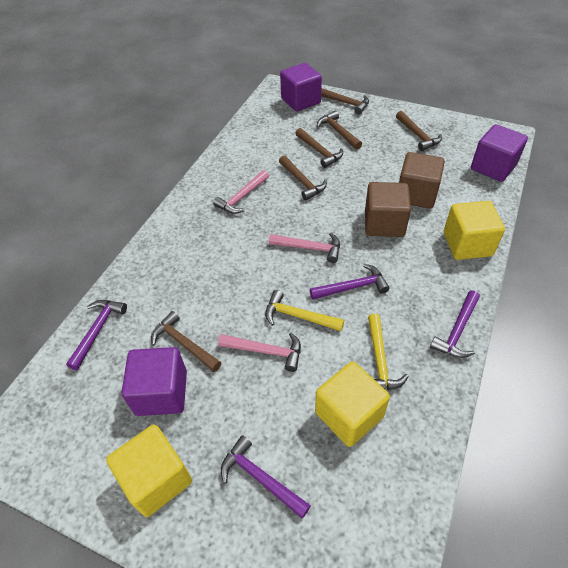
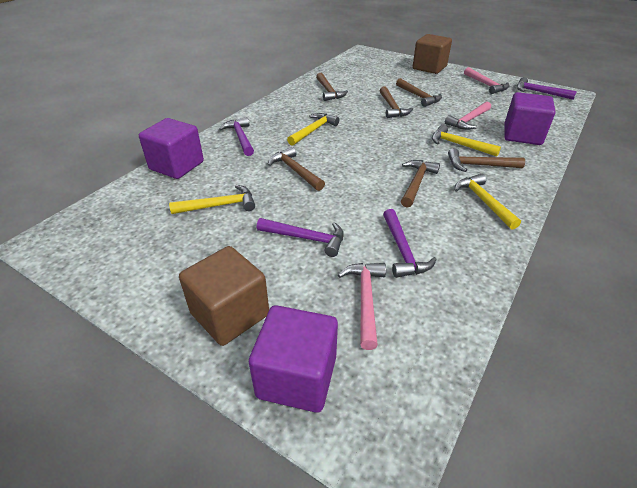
yellow cube: 3 -> 0
yellow hammer: 2 -> 4

